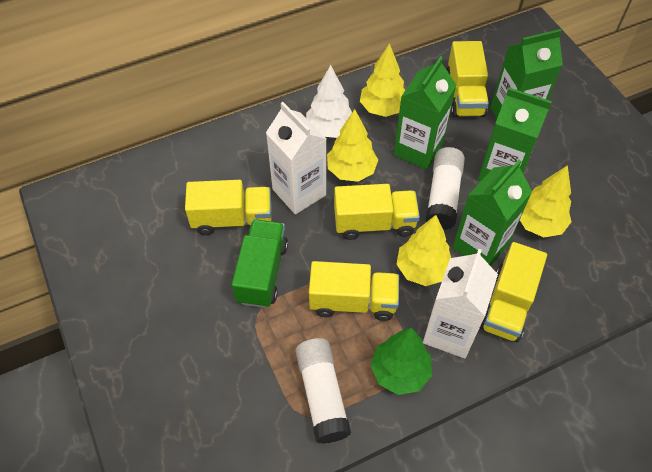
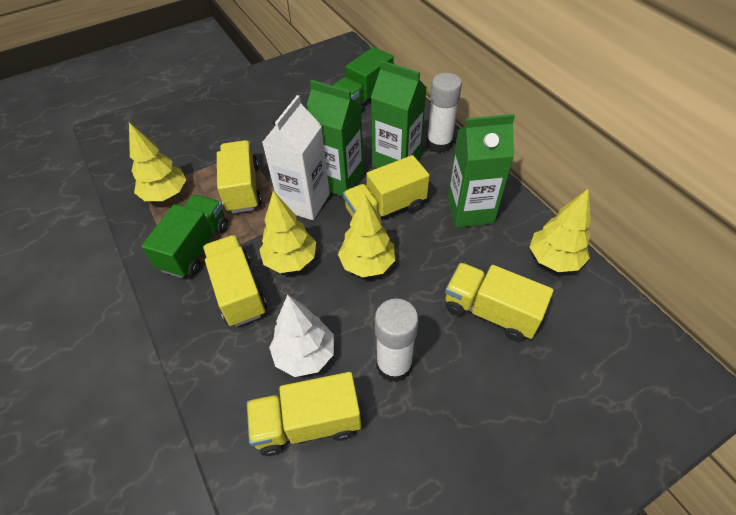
green carton: 4 -> 3
green tree: 1 -> 0
green truck: 1 -> 2
white carton: 2 -> 1

